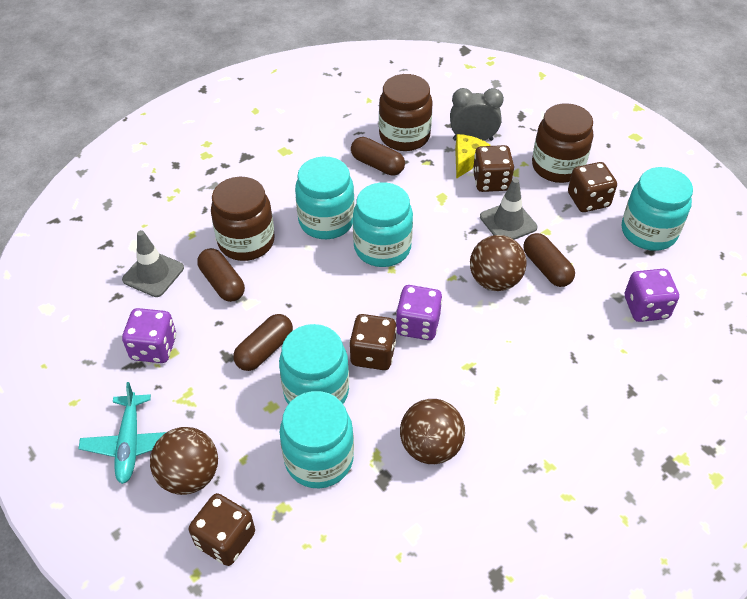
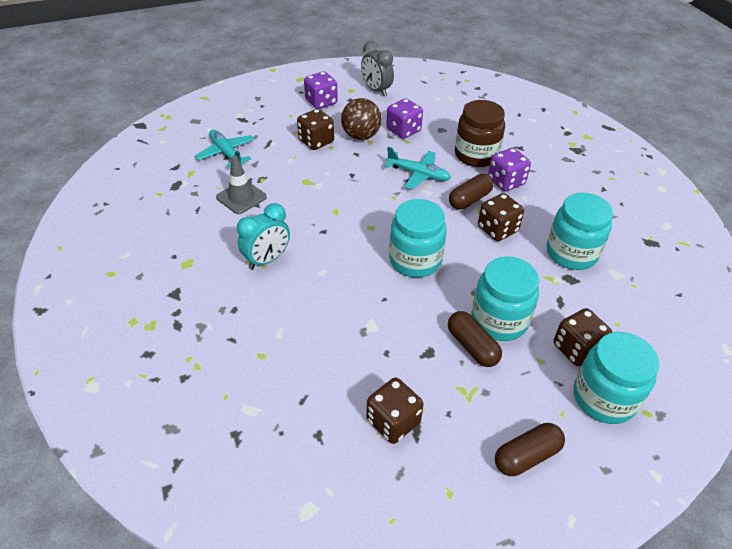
brown ball: 3 -> 1
brown capsule: 4 -> 3
brown jar: 3 -> 1
grey traffic cone: 2 -> 1
turquoise clock: 0 -> 1
turquoise jar: 5 -> 4
turquoise plane: 1 -> 2
yellow cheese: 1 -> 0

